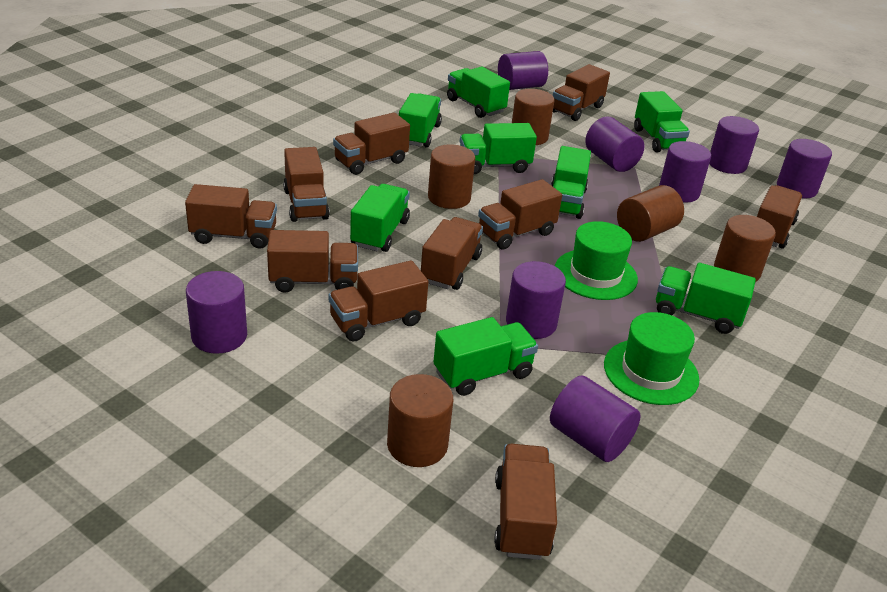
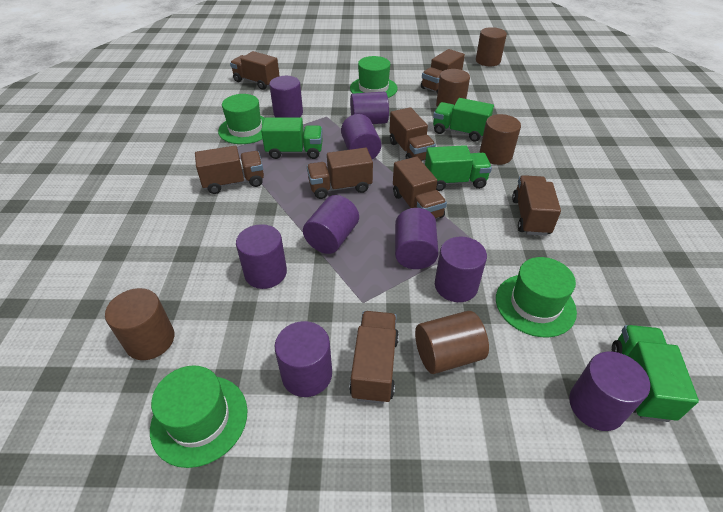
brown truck: 10 -> 8
green hat: 2 -> 4
green truck: 8 -> 4
purple cylinder: 8 -> 9

